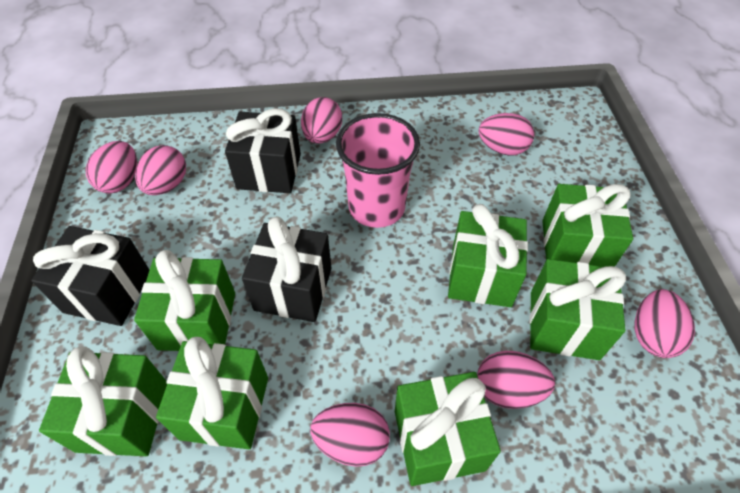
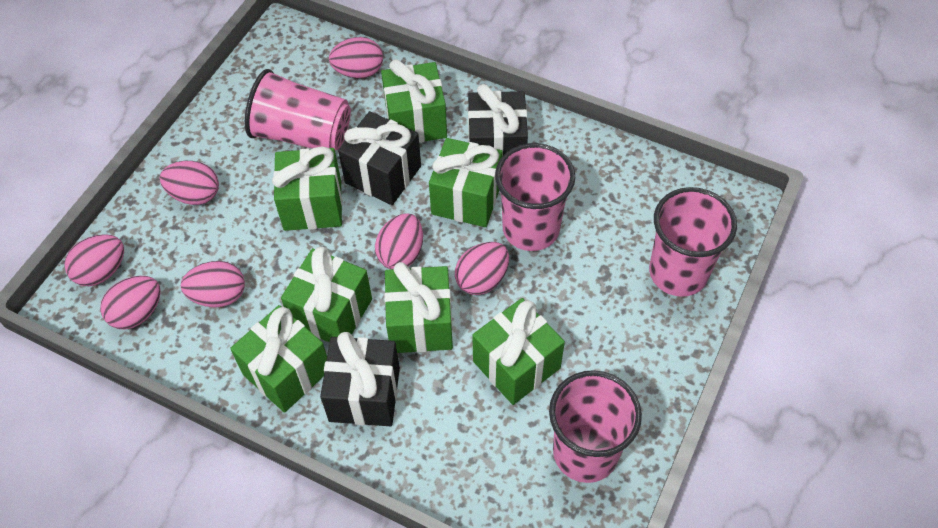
pink cup: 1 -> 4

